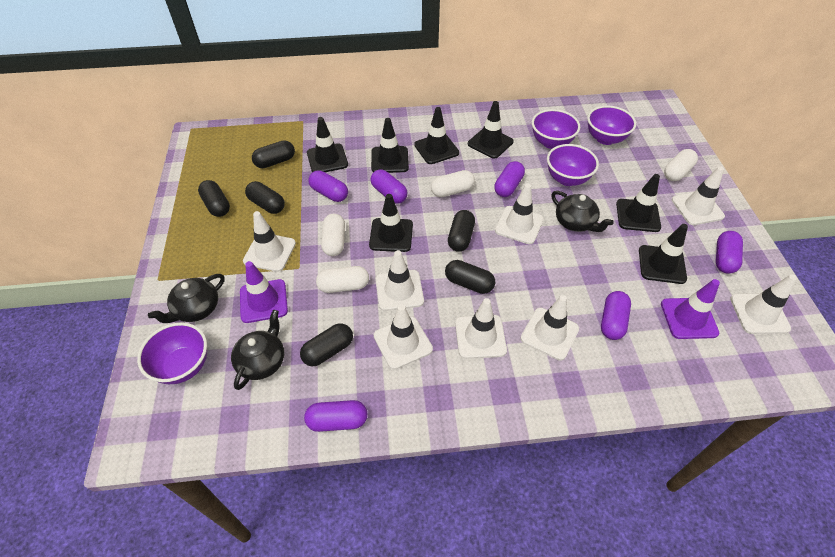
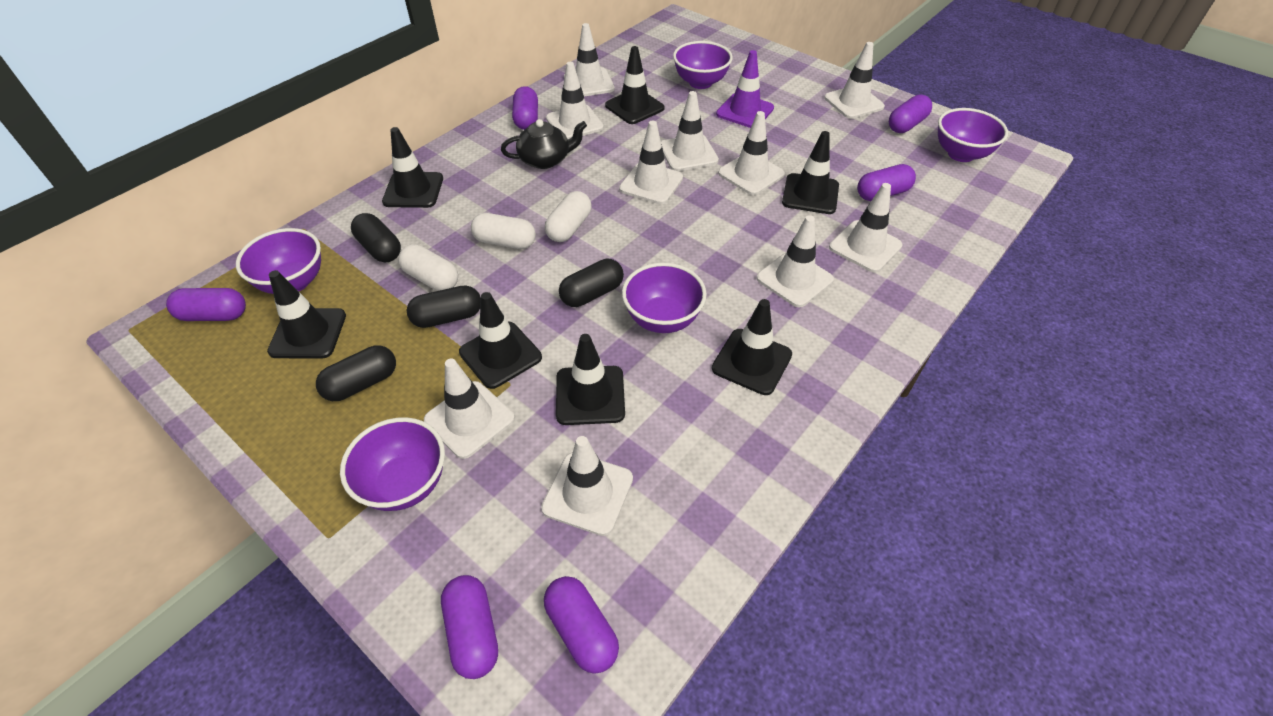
black capsule: 6 -> 4
black teapot: 3 -> 1
purple bowl: 4 -> 5
purple traffic cone: 2 -> 1
white capsule: 4 -> 3
white traffic cone: 8 -> 10

